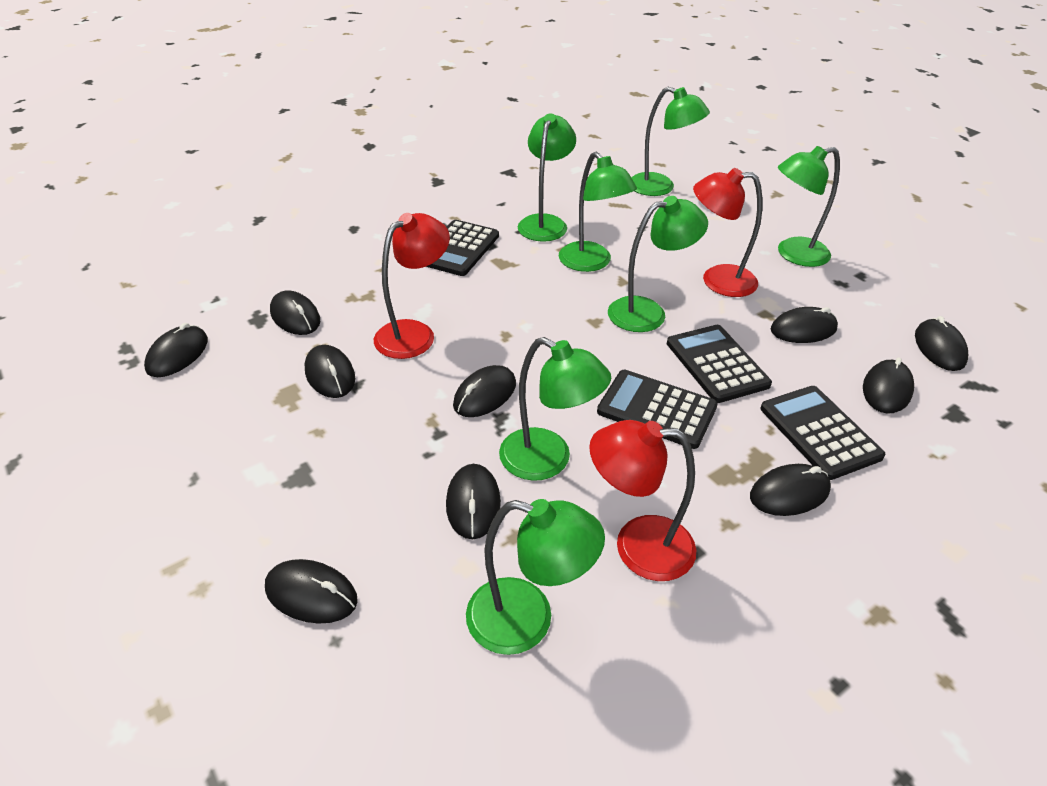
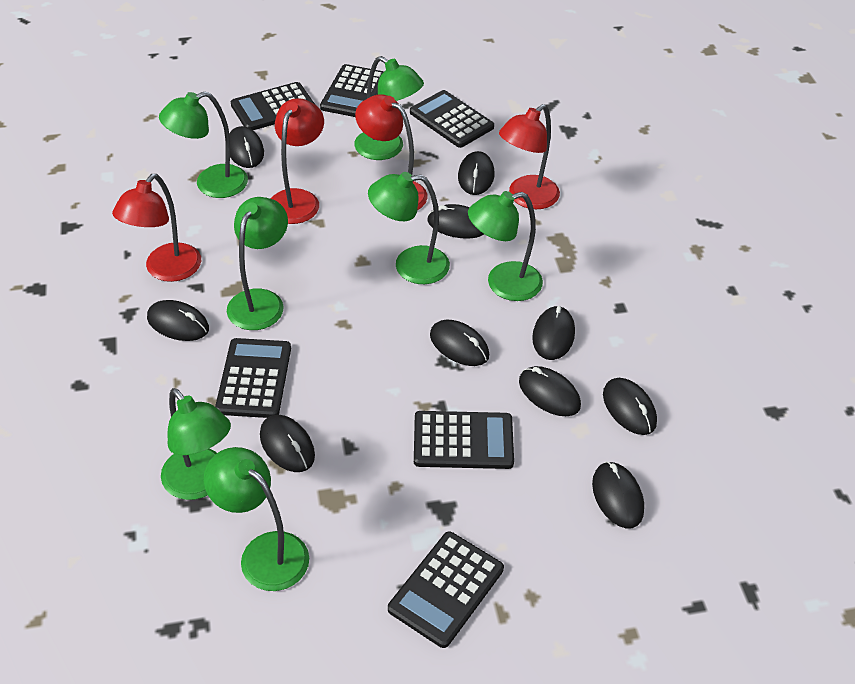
black calculator: 4 -> 6
red lamp: 3 -> 4

